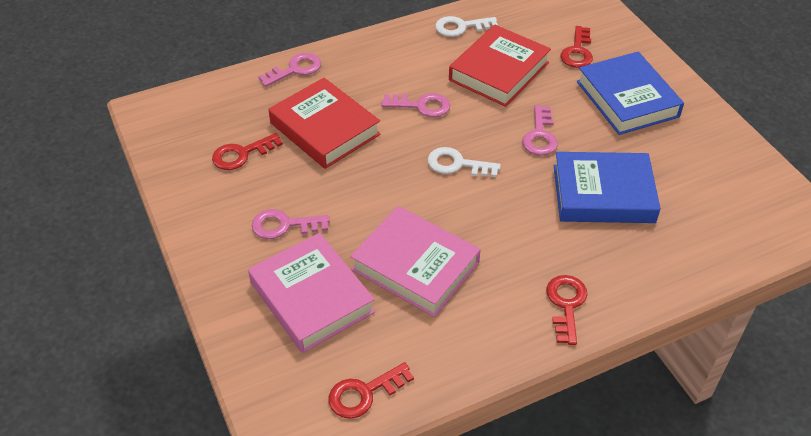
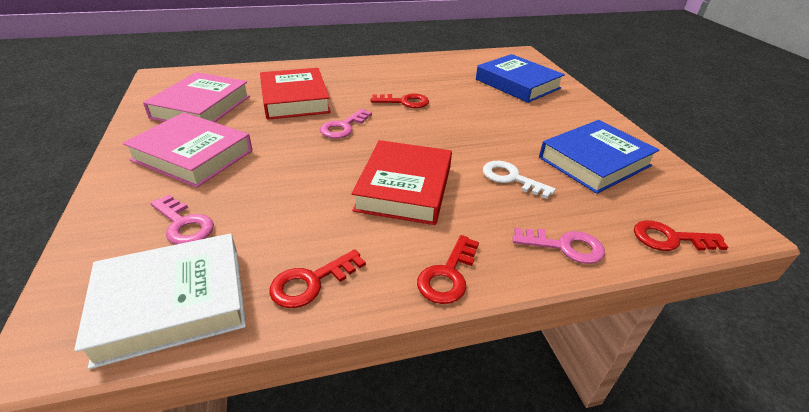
pink key: 4 -> 3
white book: 0 -> 1
white key: 2 -> 1

